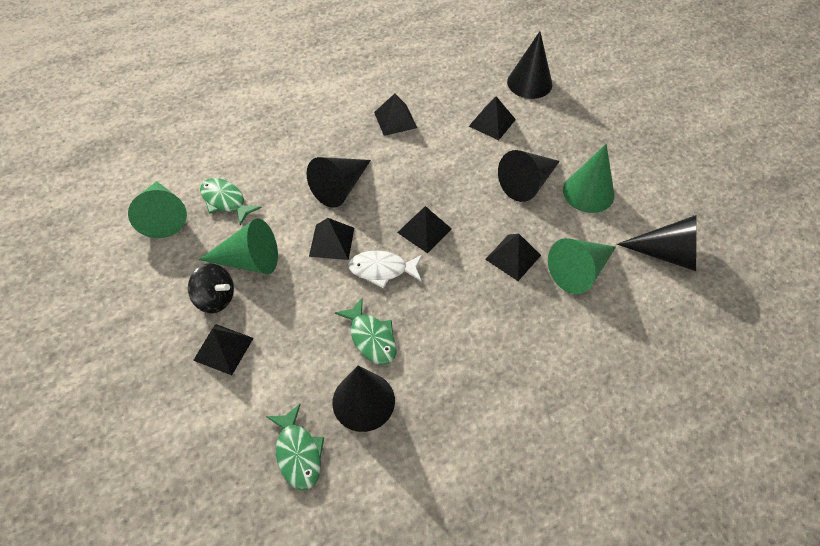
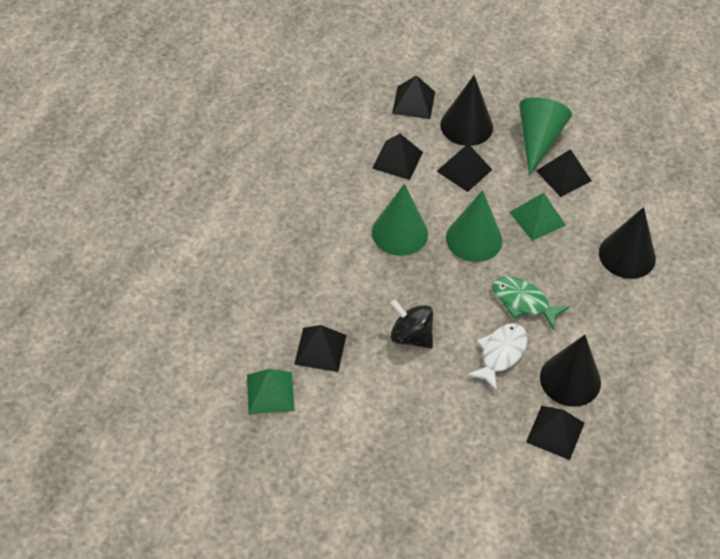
black cone: 5 -> 3
green cone: 4 -> 3
green fish: 3 -> 1
green pyramid: 0 -> 2

